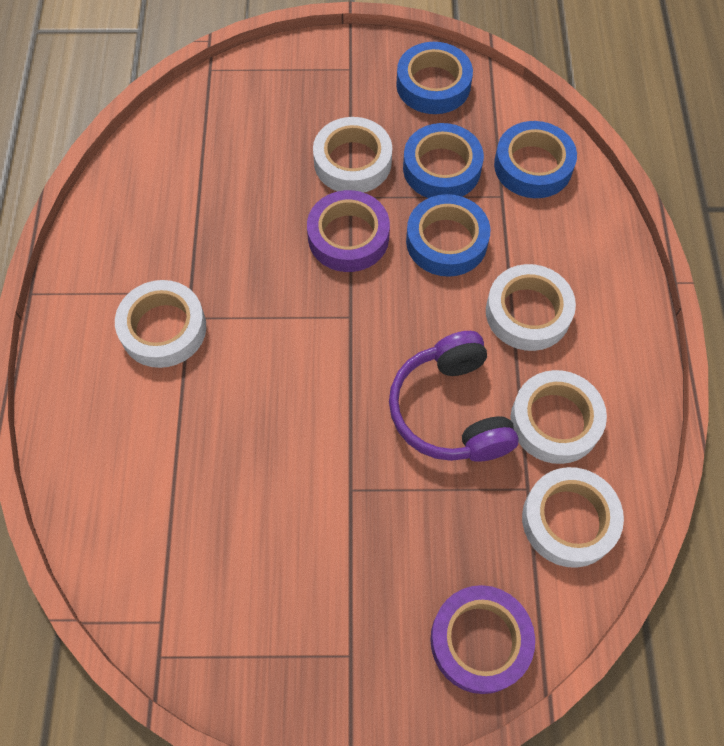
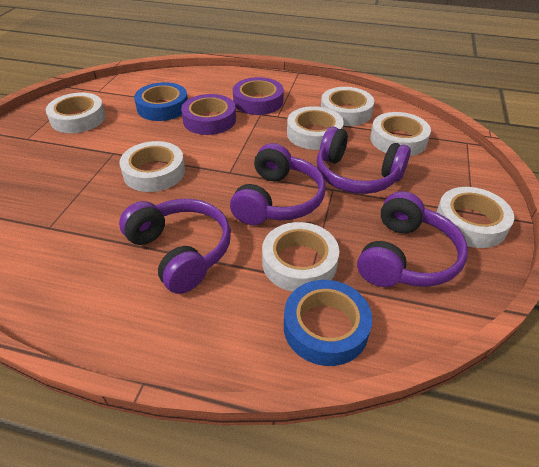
blue tape: 4 -> 2
purple headphones: 1 -> 4
white tape: 5 -> 7

